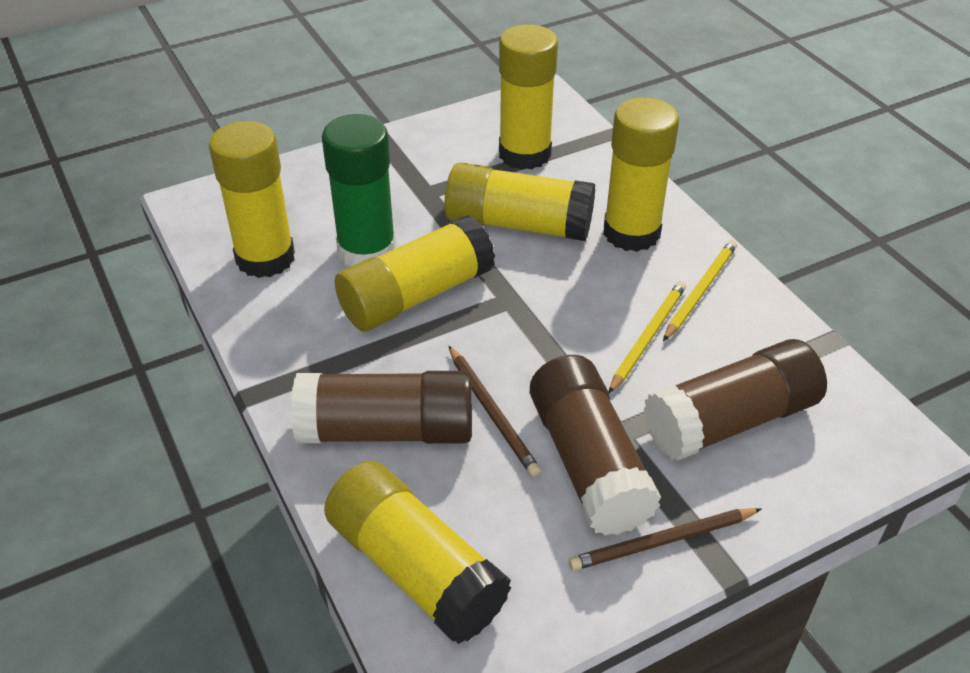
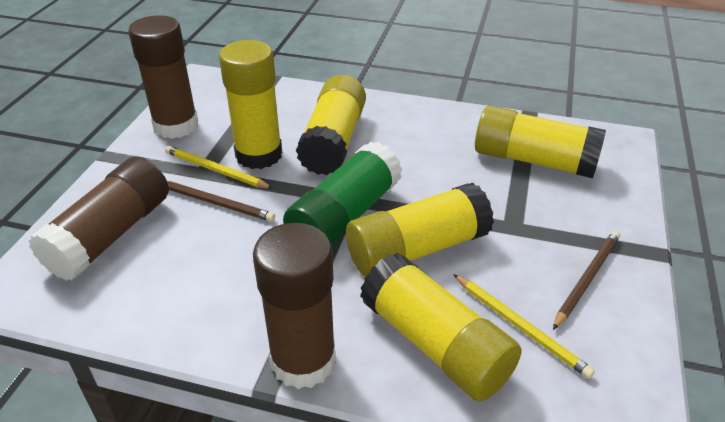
yellow glue stick: 6 -> 5

